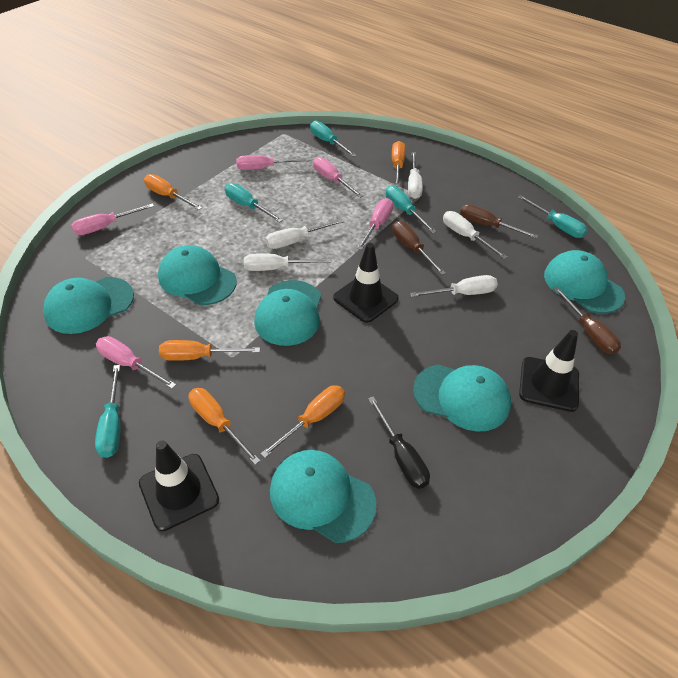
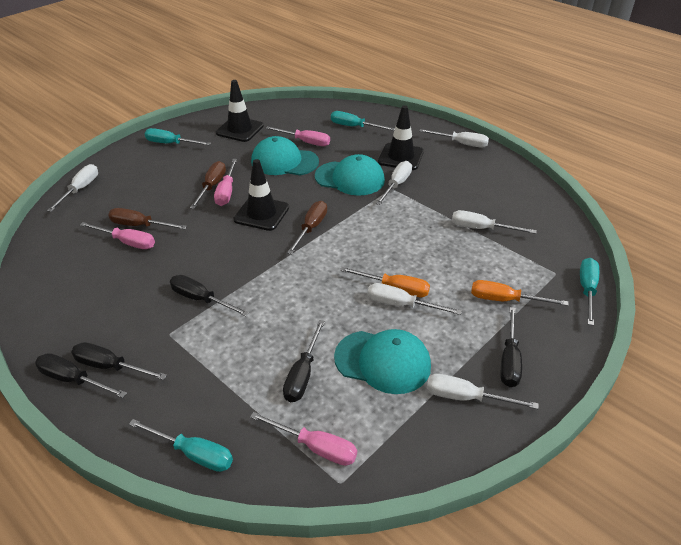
black screwdriver: 1 -> 5
orange screwdriver: 5 -> 2
pink screwdriver: 5 -> 4
turquoise cap: 6 -> 3
turquoise screwdriver: 5 -> 4
white screwdriver: 5 -> 6

